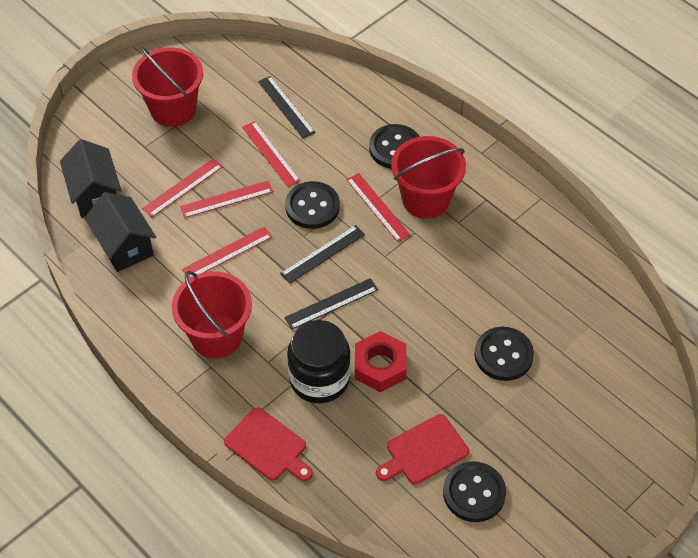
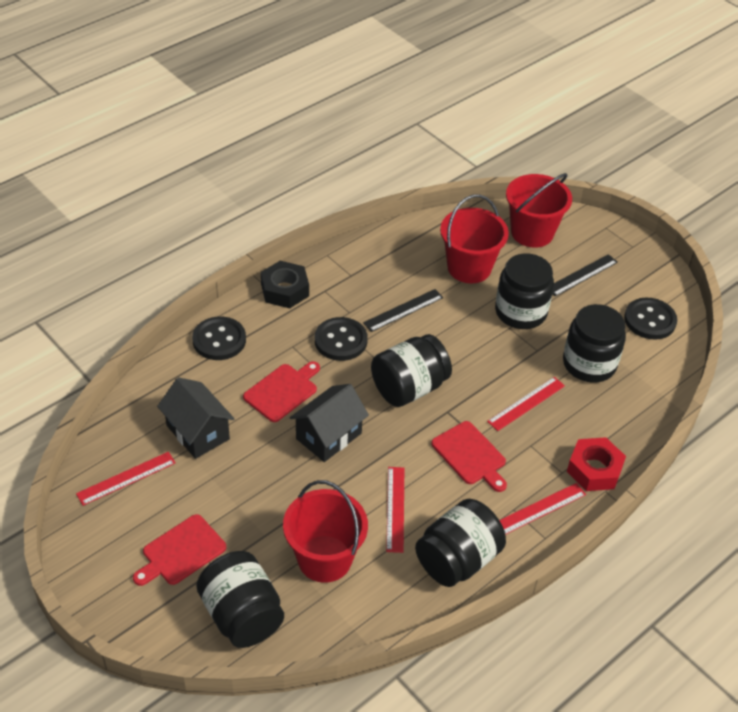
black button: 4 -> 3
black jar: 1 -> 5
black nut: 0 -> 1
black ruler: 3 -> 2
red cutting board: 2 -> 3
red ruler: 5 -> 4

